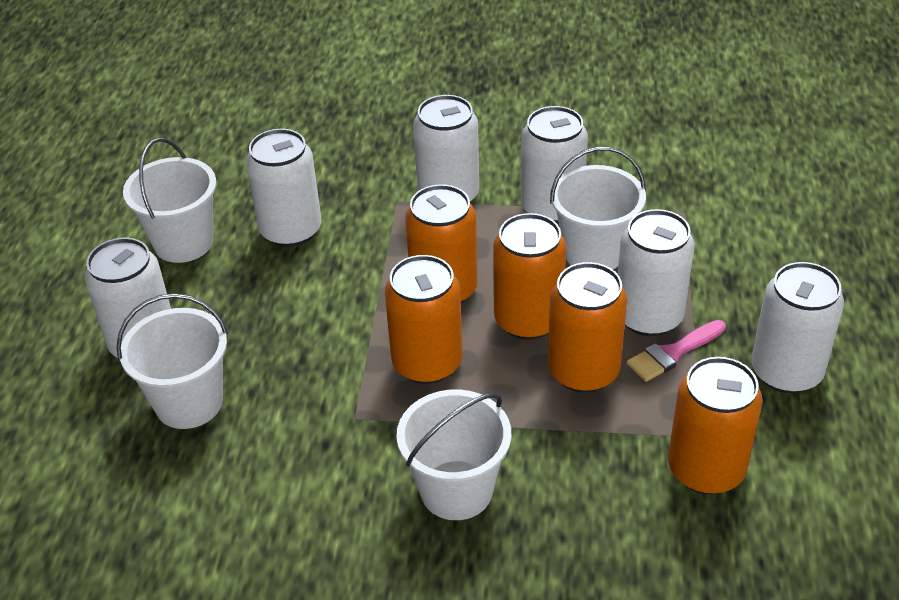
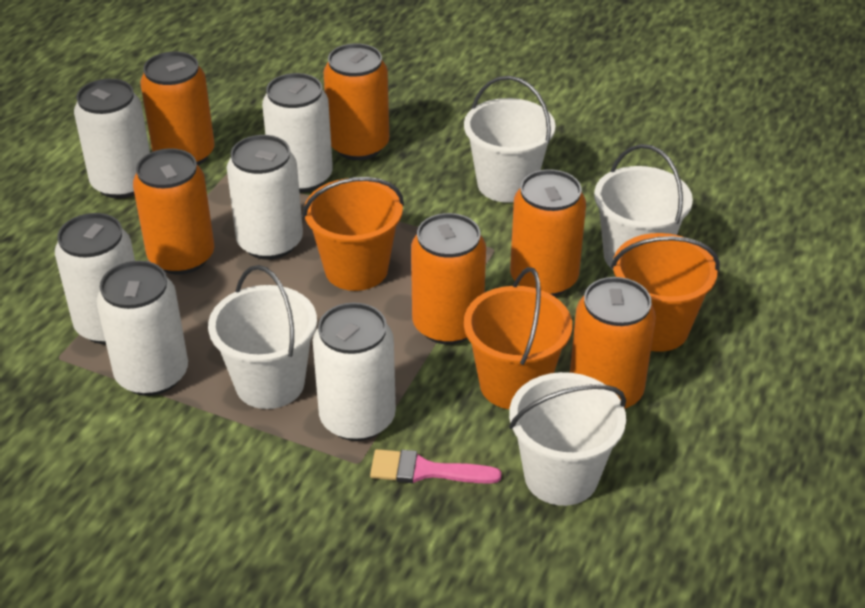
orange bucket: 0 -> 3
orange can: 5 -> 6

